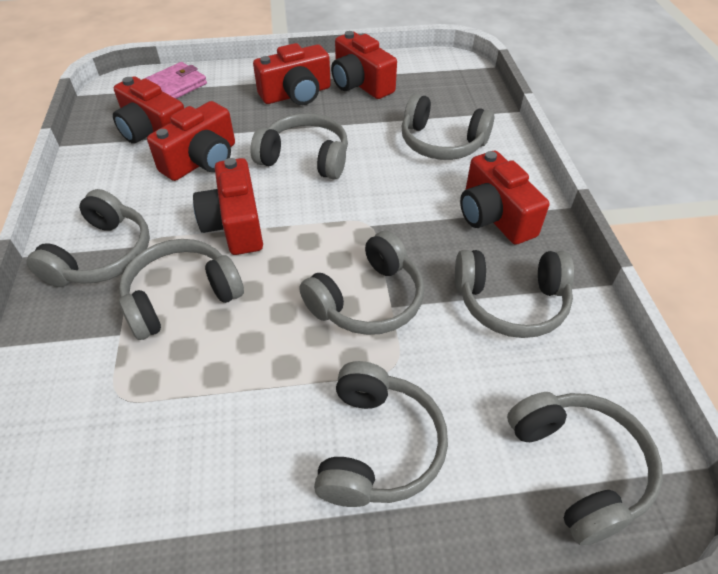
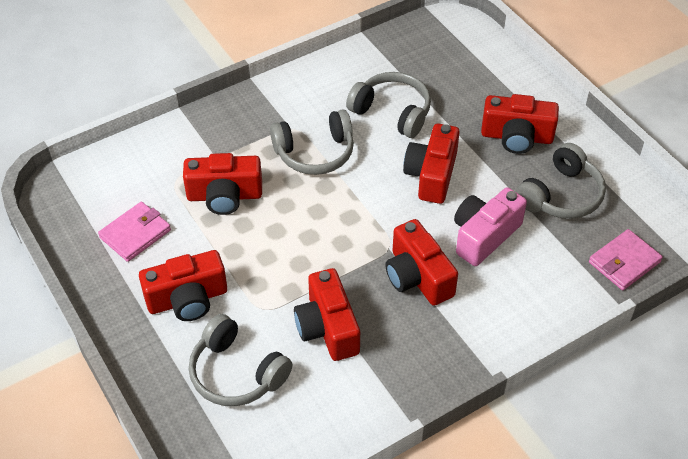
grey headphones: 8 -> 4
pink camera: 0 -> 1
pink wallet: 1 -> 2

